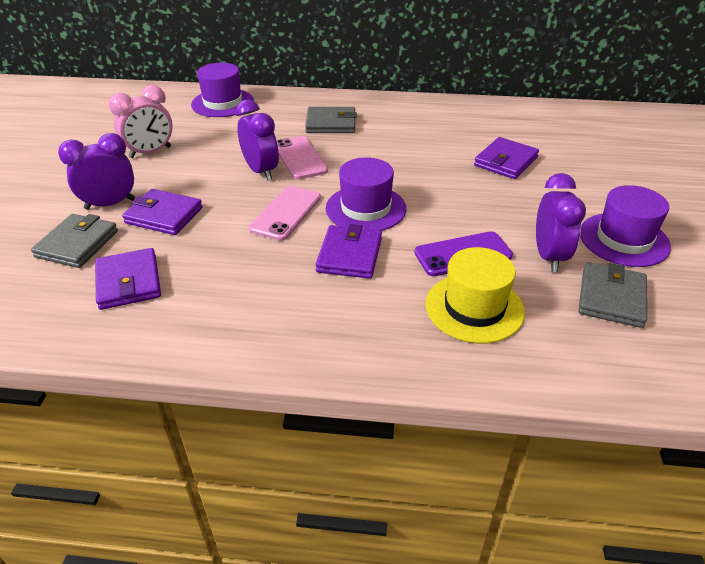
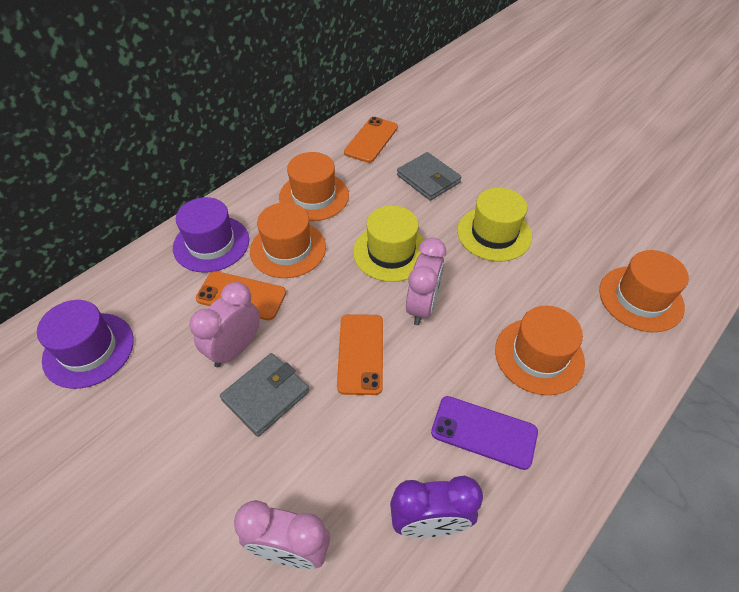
grey wallet: 3 -> 2
orange hat: 0 -> 4
orange phone: 0 -> 3
pink clock: 1 -> 3
pink phone: 2 -> 0
purple clock: 3 -> 1
purple hat: 3 -> 2
purple wallet: 4 -> 0
yellow hat: 1 -> 2

